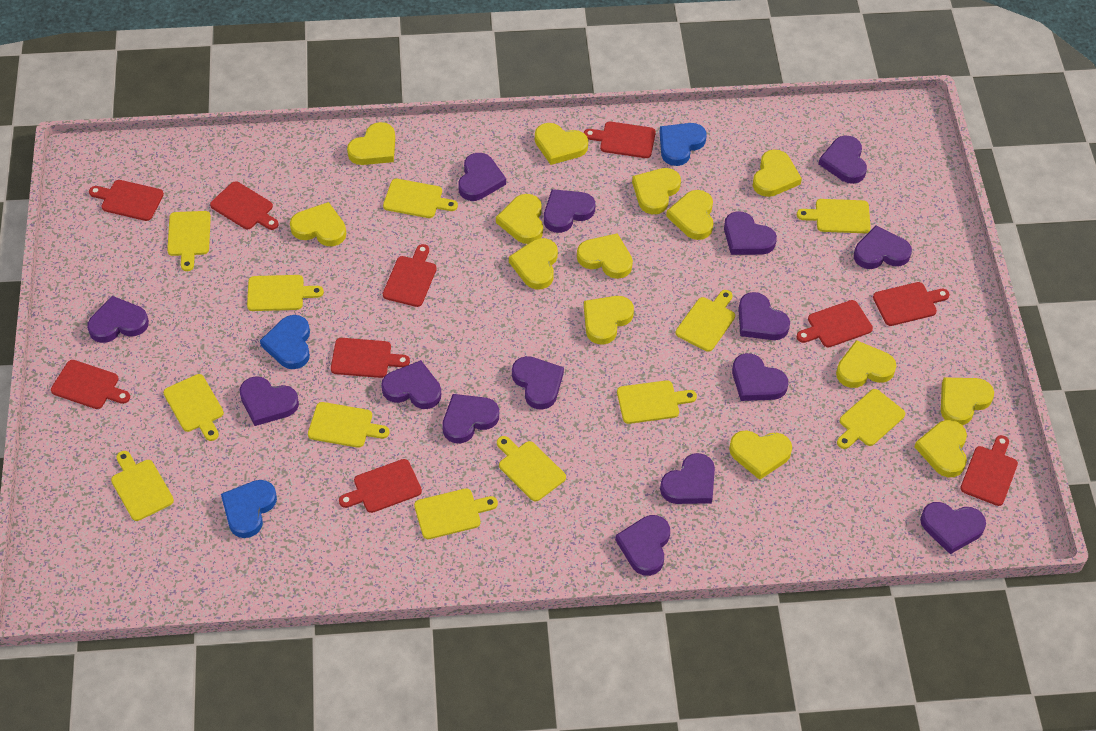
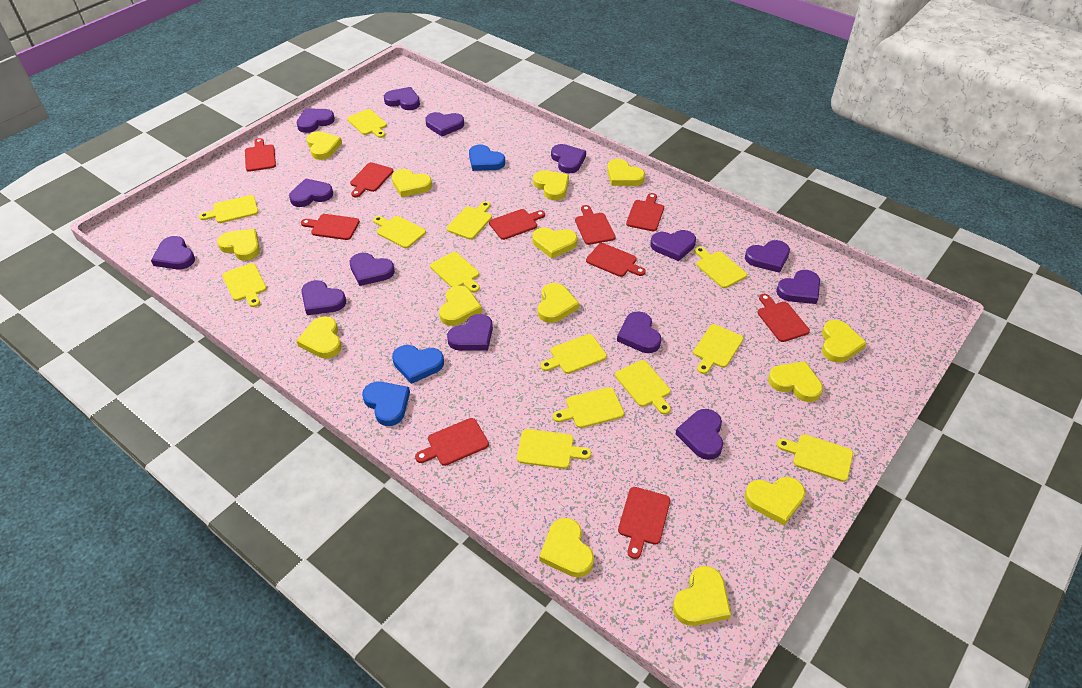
purple heart: 15 -> 14
yellow cutting board: 12 -> 13

